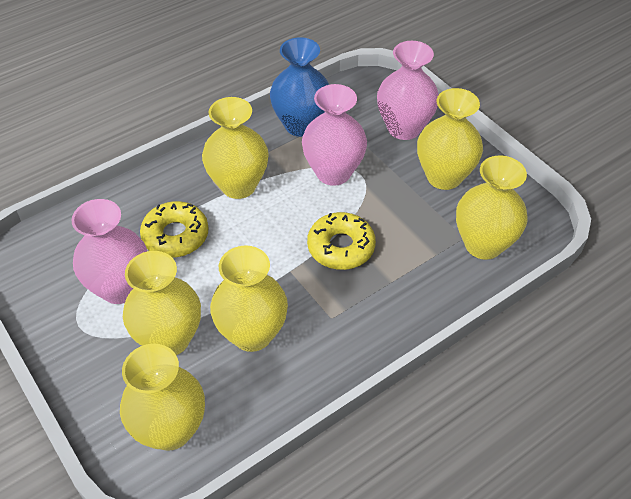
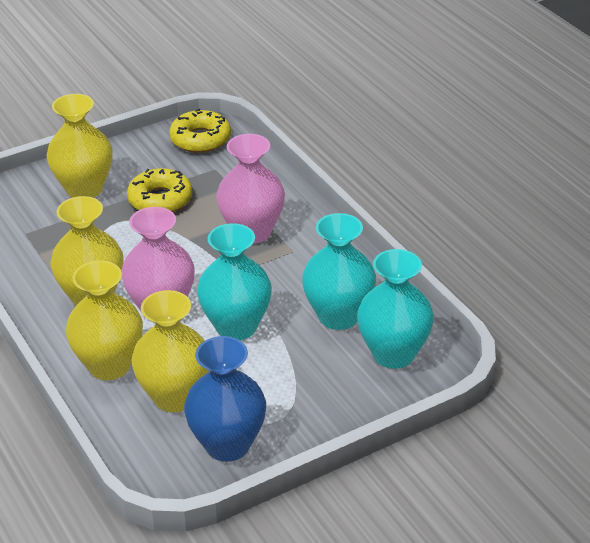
pink vase: 3 -> 2
turquoise vase: 0 -> 3
yellow vase: 6 -> 4

